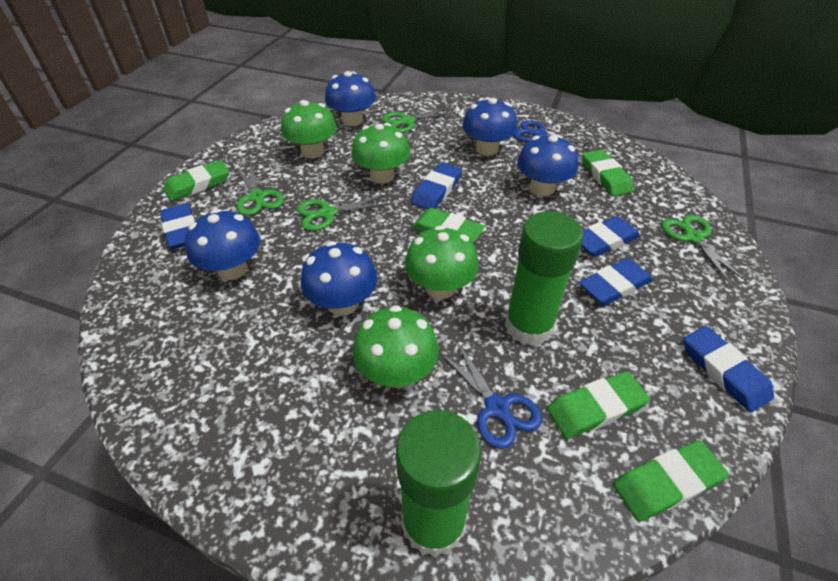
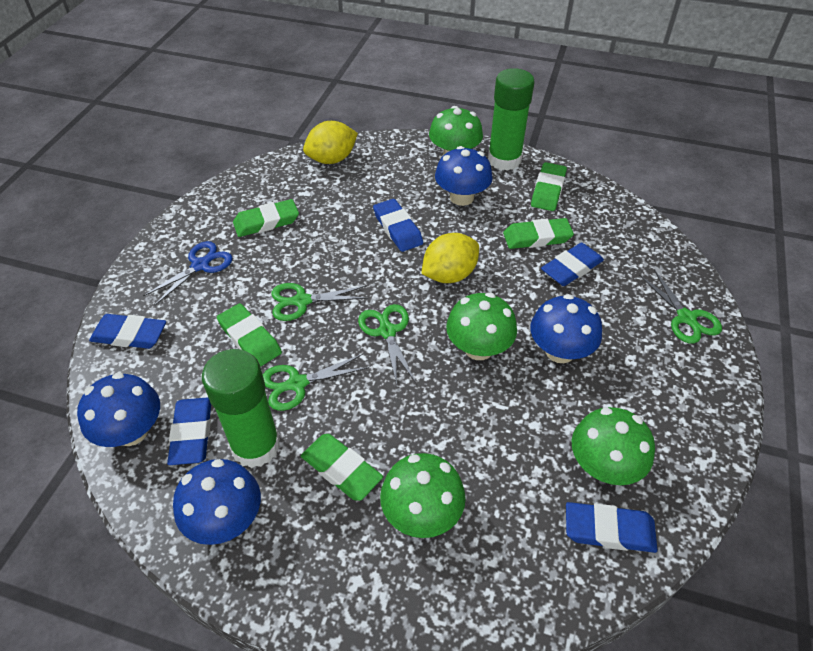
blue mushroom: 5 -> 4
blue scissors: 2 -> 1
yellow lemon: 0 -> 2

